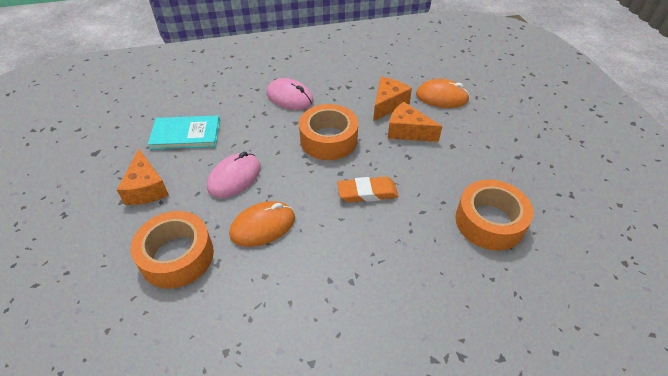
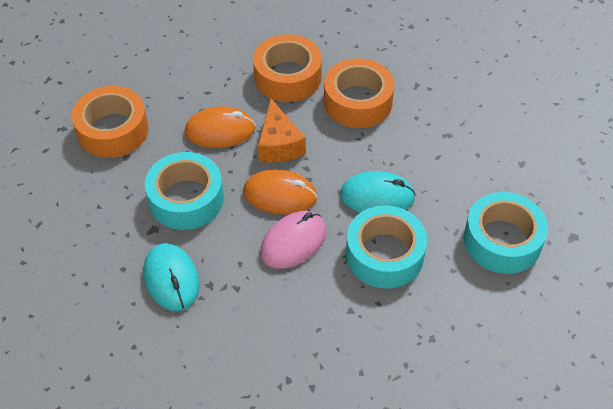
orange cheese: 3 -> 1
orange eraser: 1 -> 0
pink mouse: 2 -> 1
turquoise book: 1 -> 0
turquoise mouse: 0 -> 2
turquoise tape: 0 -> 3

